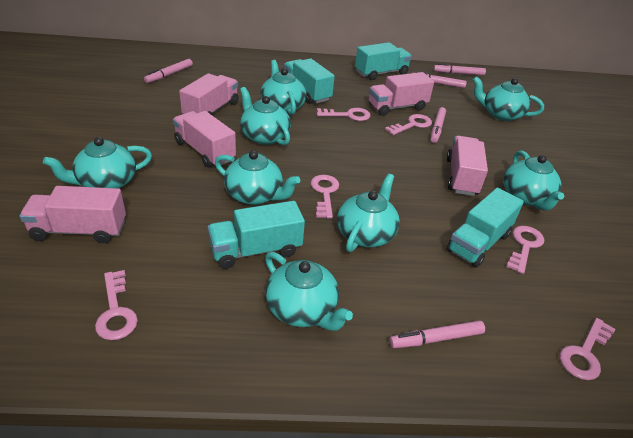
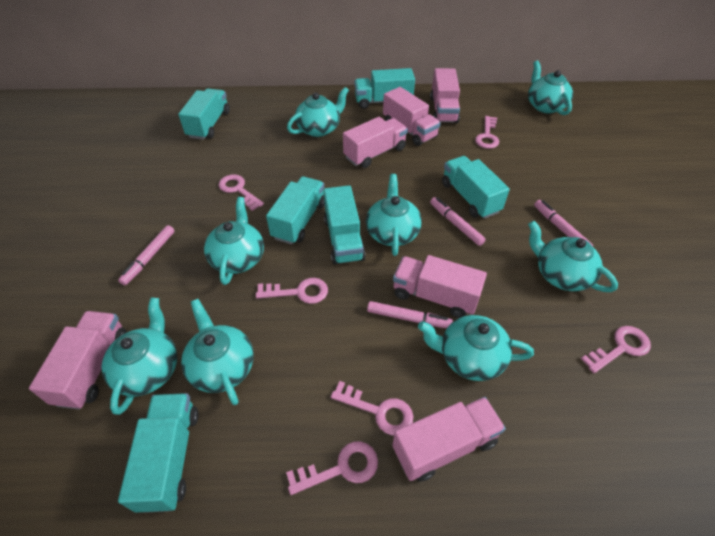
pink marker: 5 -> 4
pink truck: 5 -> 6
turquoise truck: 4 -> 6

